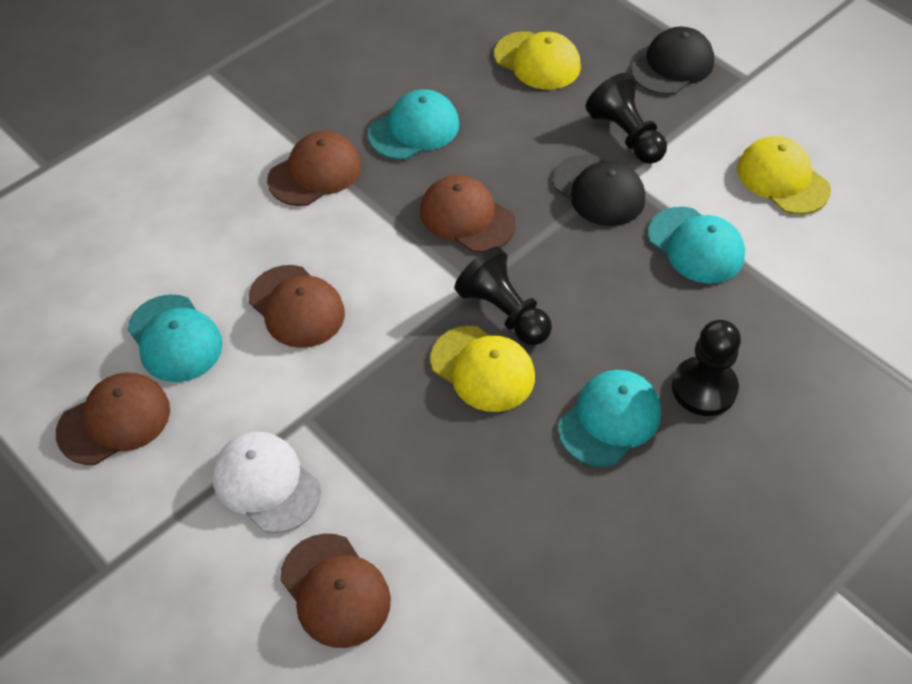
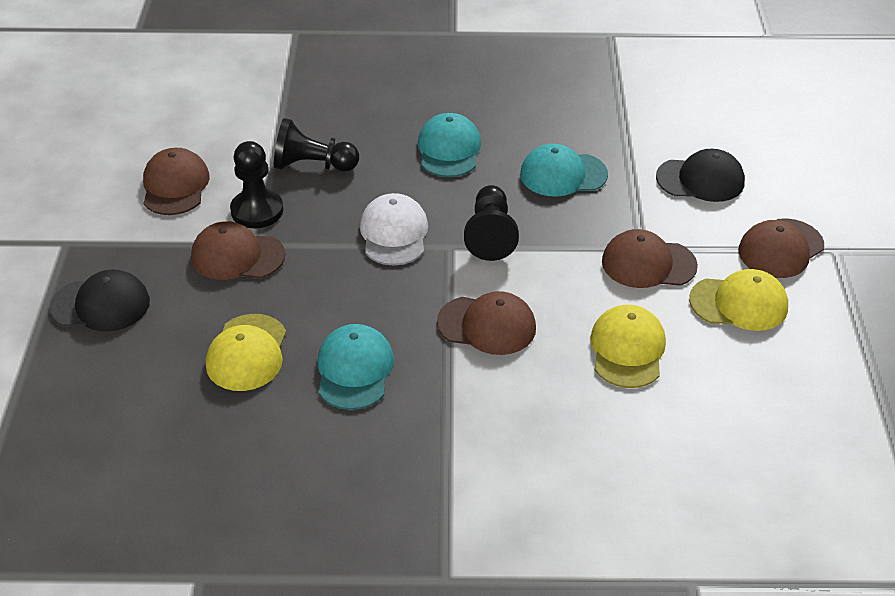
turquoise cap: 4 -> 3

